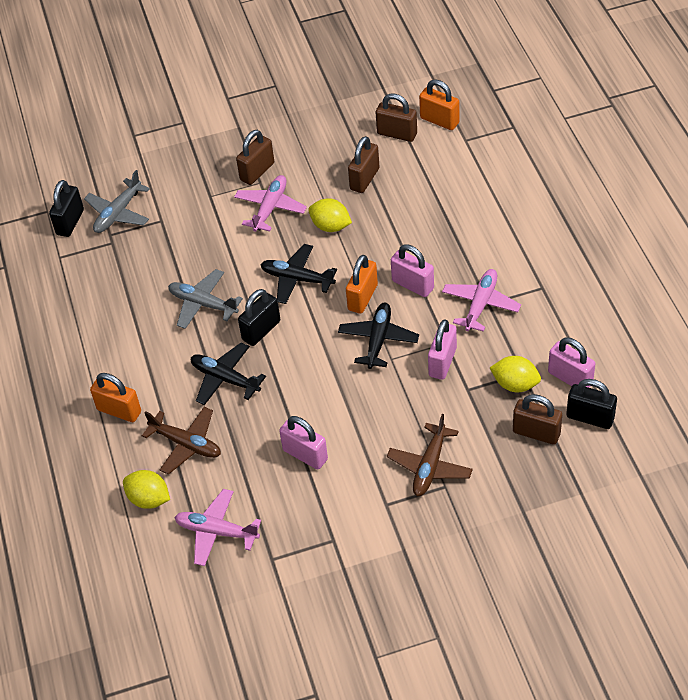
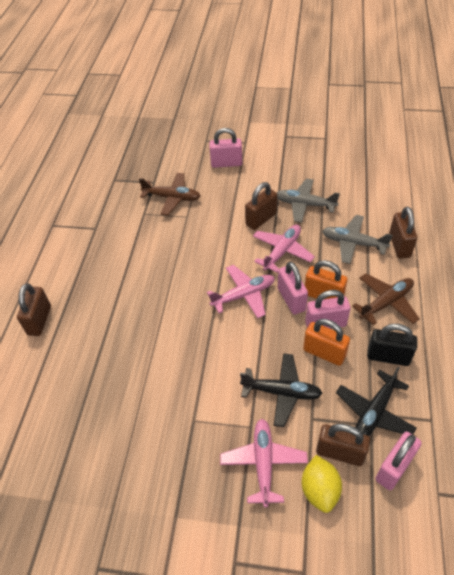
black padlock: 3 -> 1
black plane: 3 -> 2
orange padlock: 3 -> 2
yellow lemon: 3 -> 1

